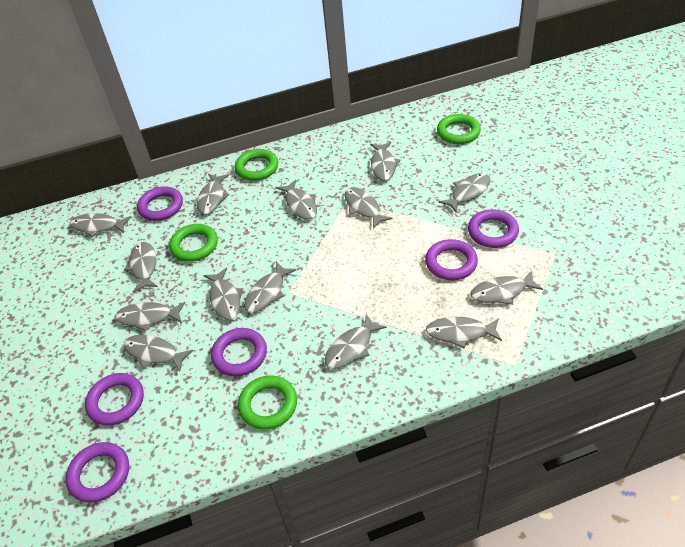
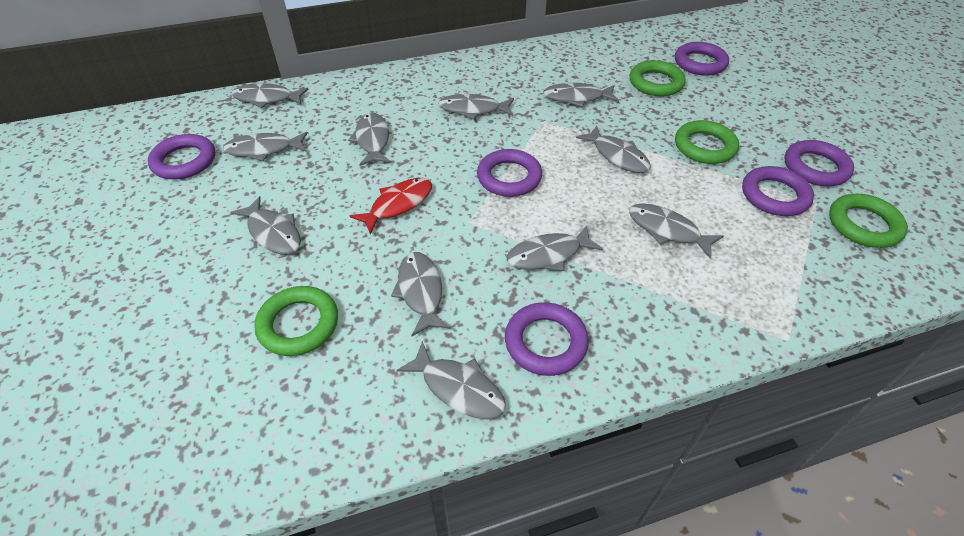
grey fish: 14 -> 11
red fish: 0 -> 1

